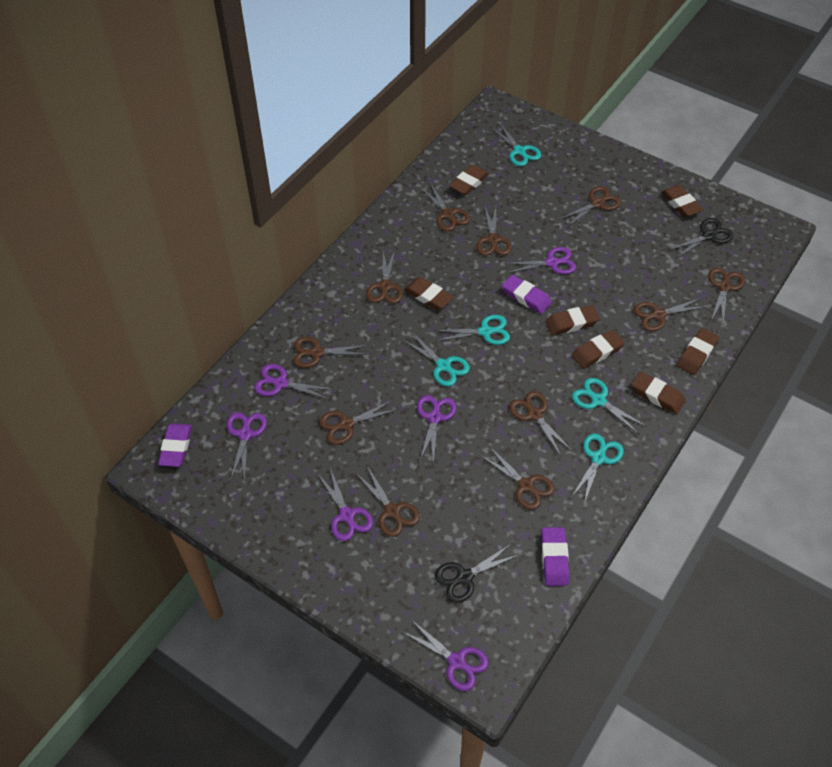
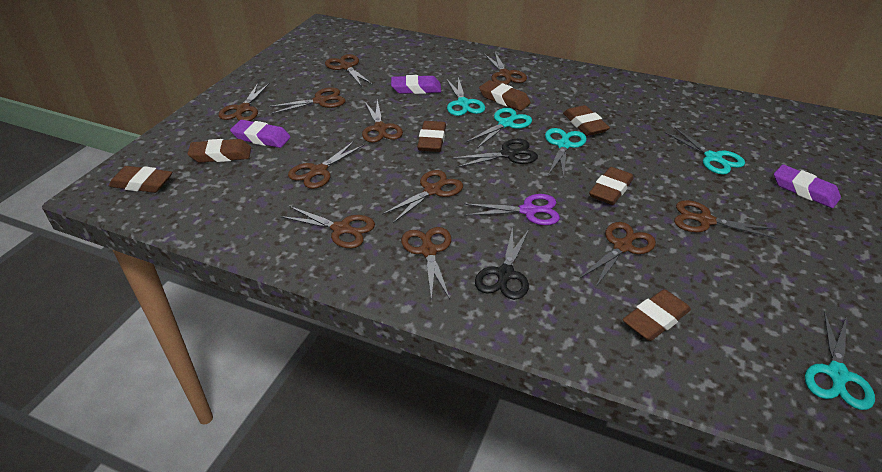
purple scissors: 6 -> 1

